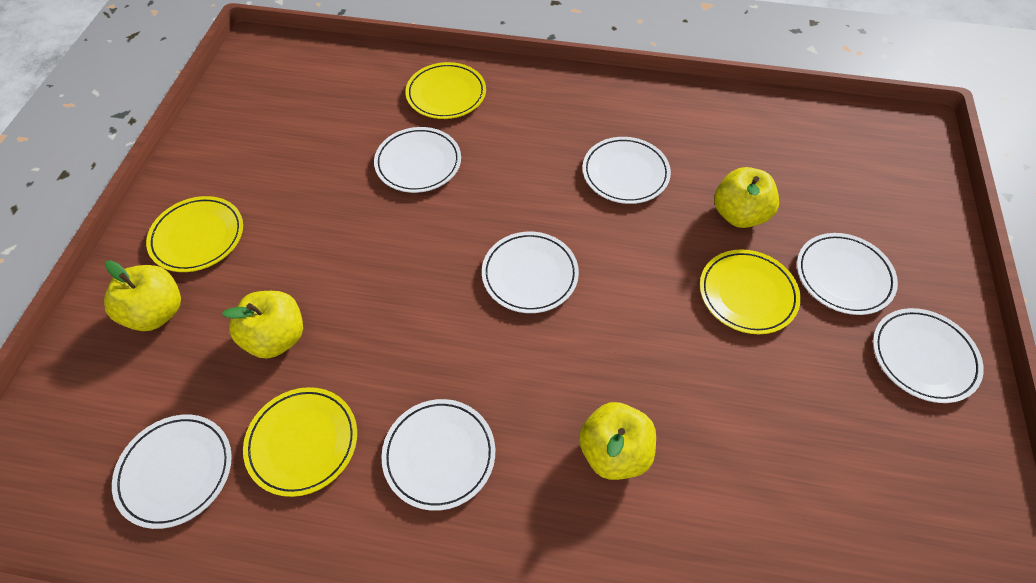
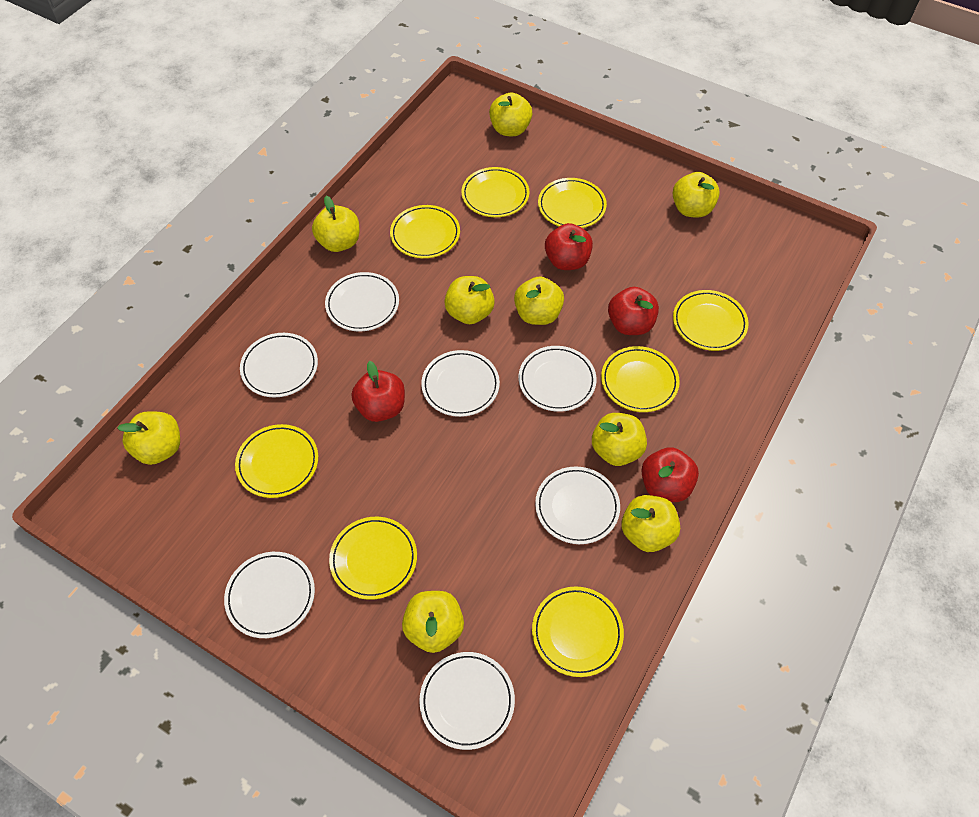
red apple: 0 -> 4
yellow apple: 4 -> 9
yellow plate: 4 -> 8

